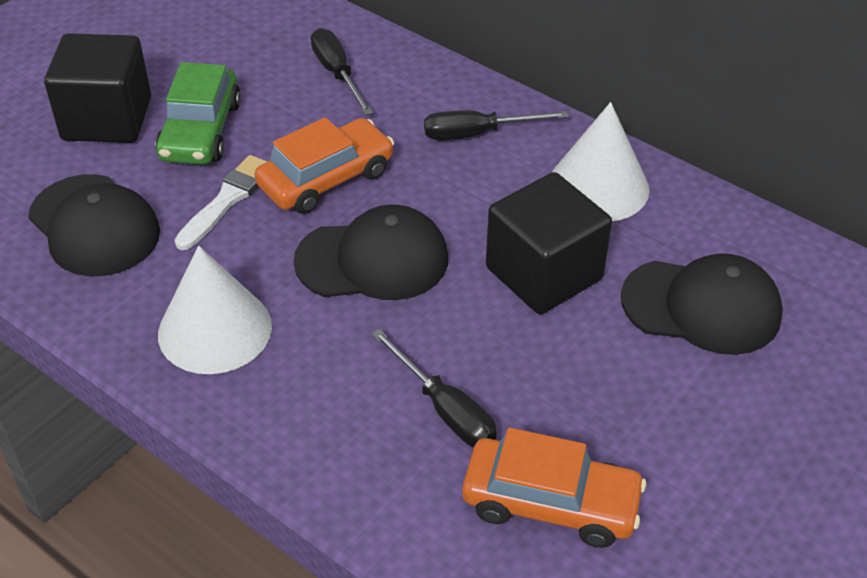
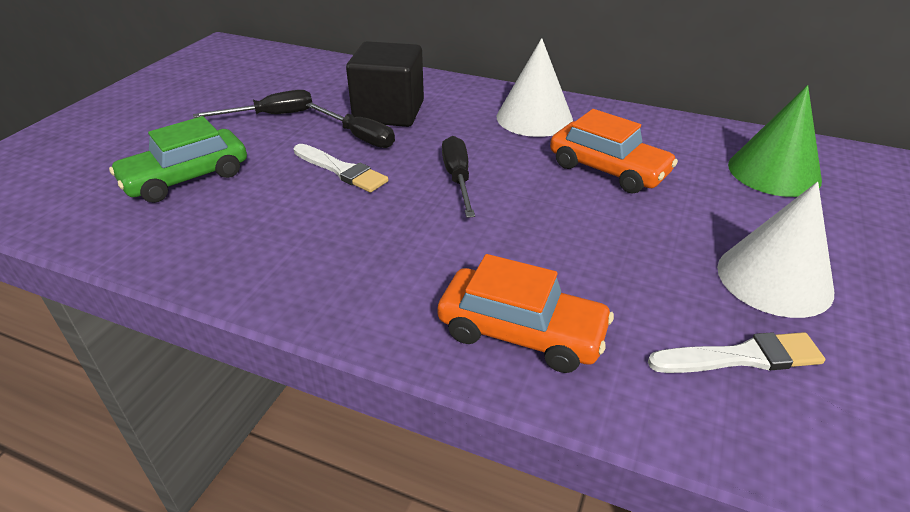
black cap: 3 -> 0
black cube: 2 -> 1
green cone: 0 -> 1
white brush: 1 -> 2

